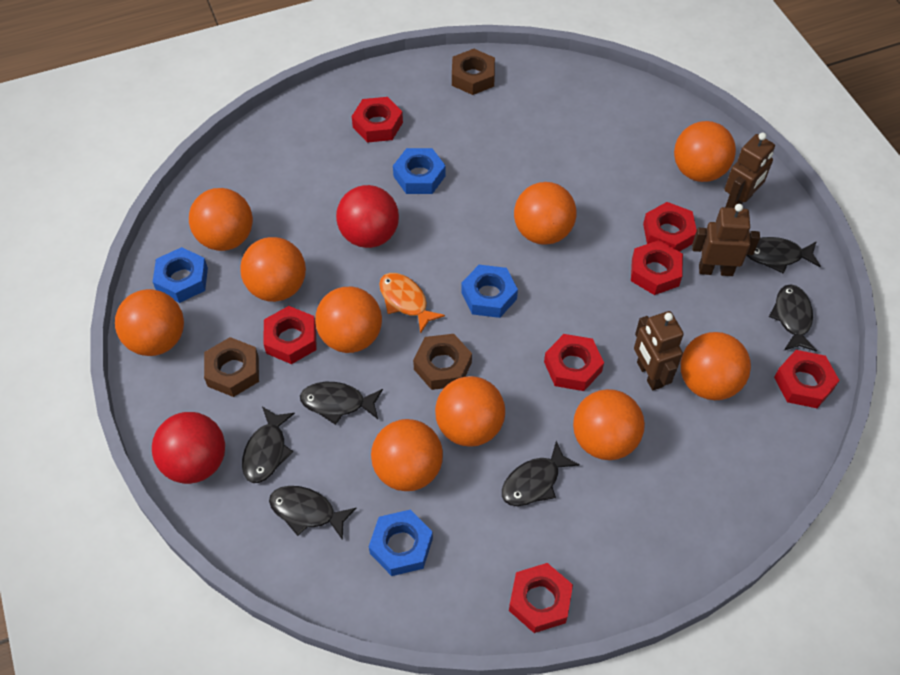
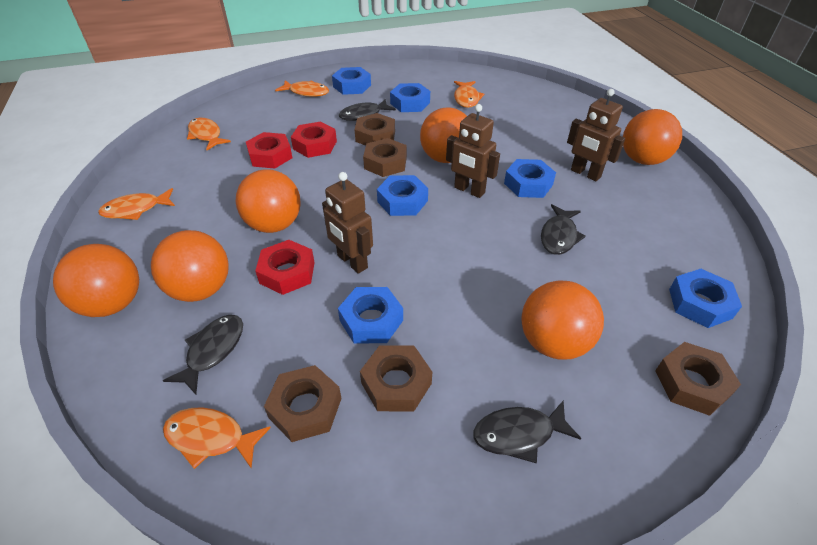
black fish: 6 -> 4
blue nut: 4 -> 6
brown nut: 3 -> 5
orange ball: 10 -> 6
orange fish: 1 -> 5
red ball: 2 -> 0
red nut: 7 -> 3

